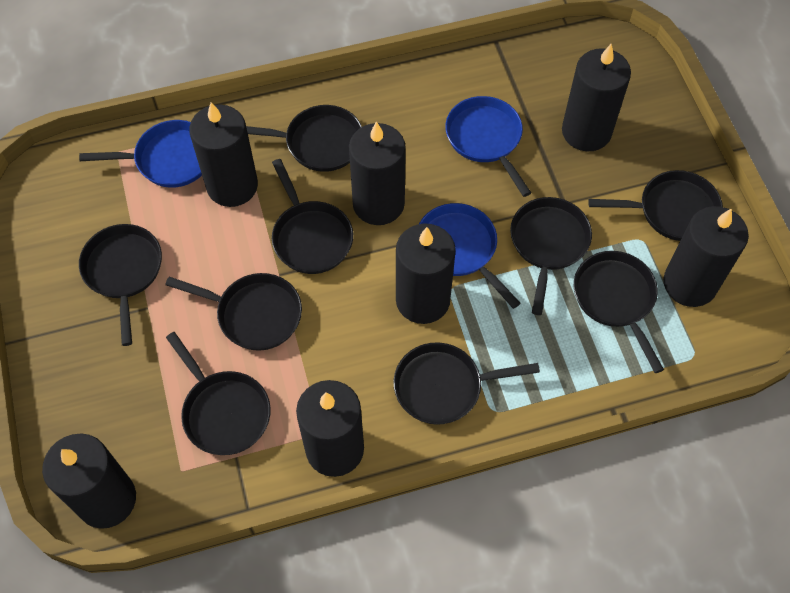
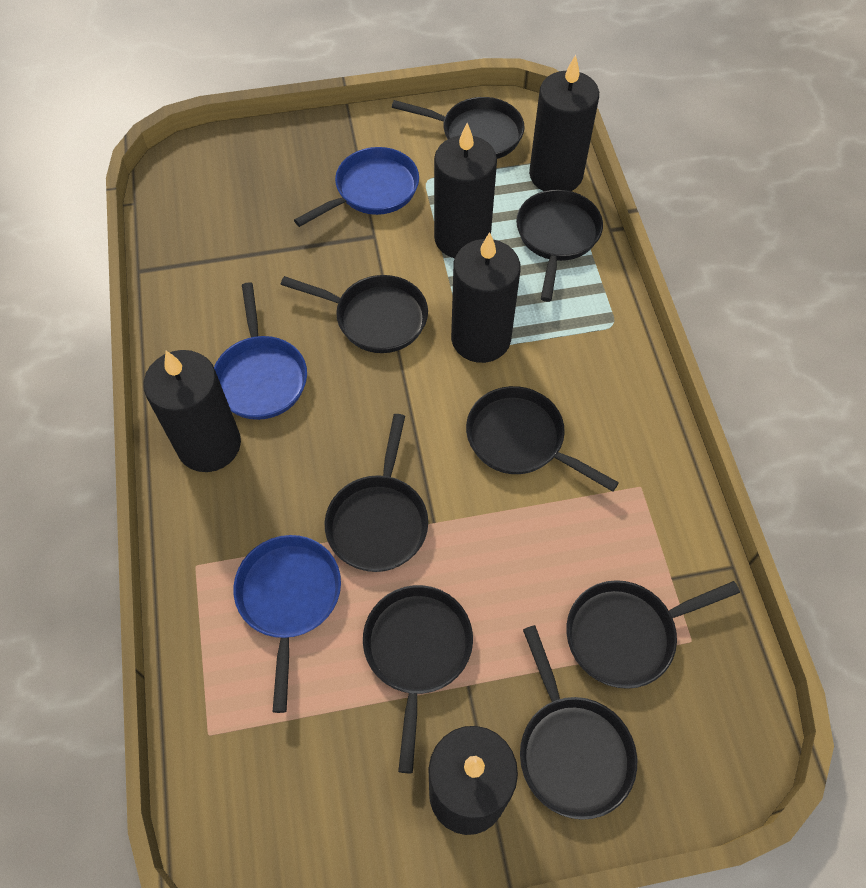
black candle: 7 -> 5
black pan: 9 -> 8

